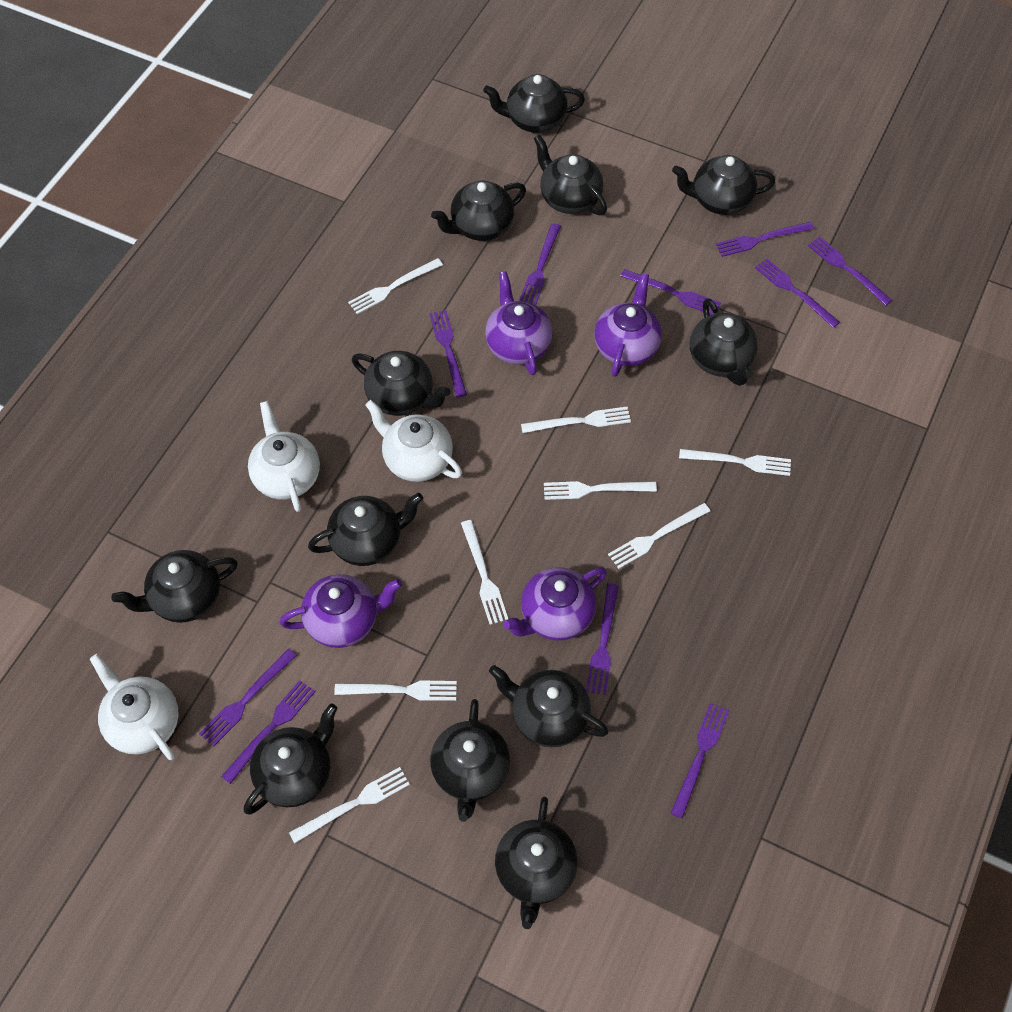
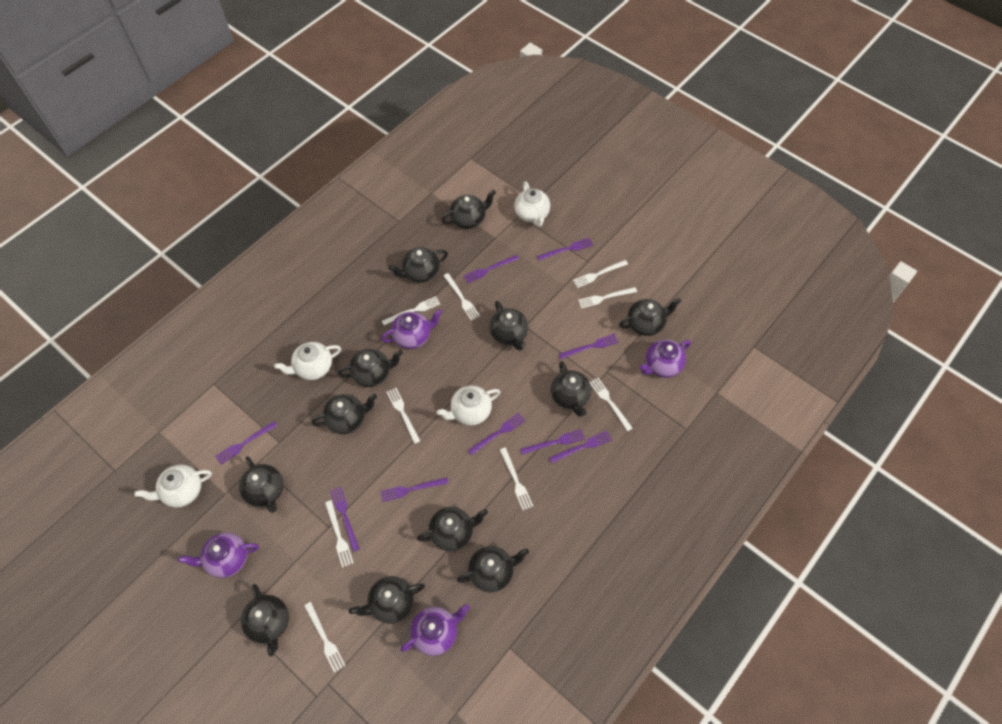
purple fork: 10 -> 9
white fork: 8 -> 9
white teapot: 3 -> 4

